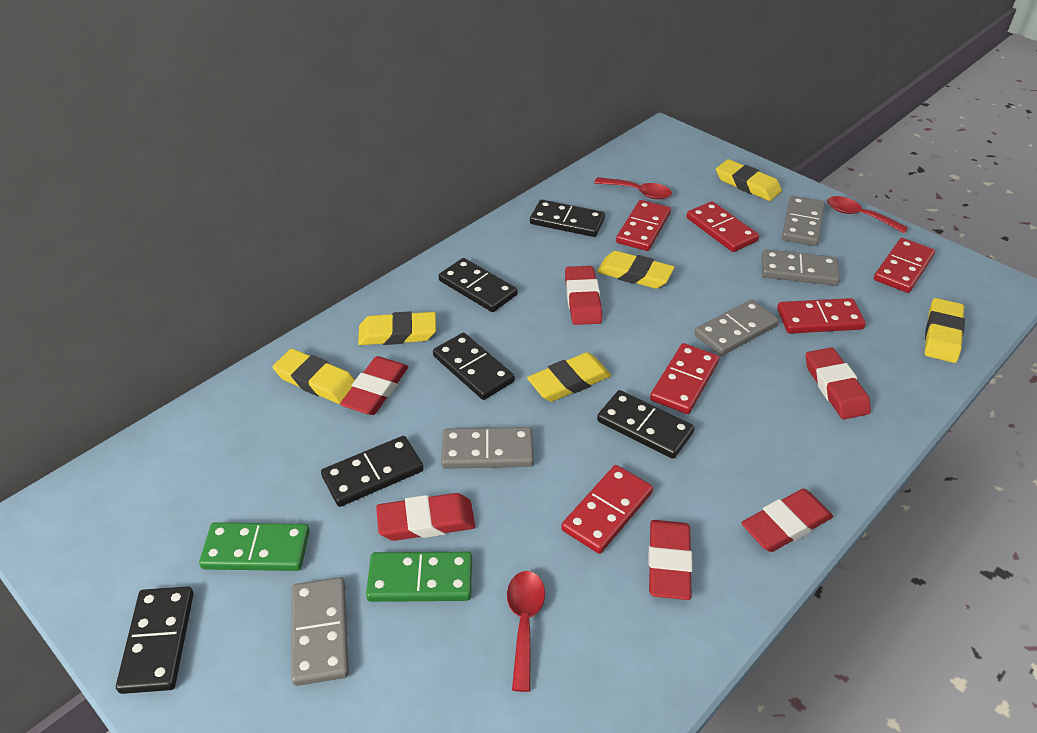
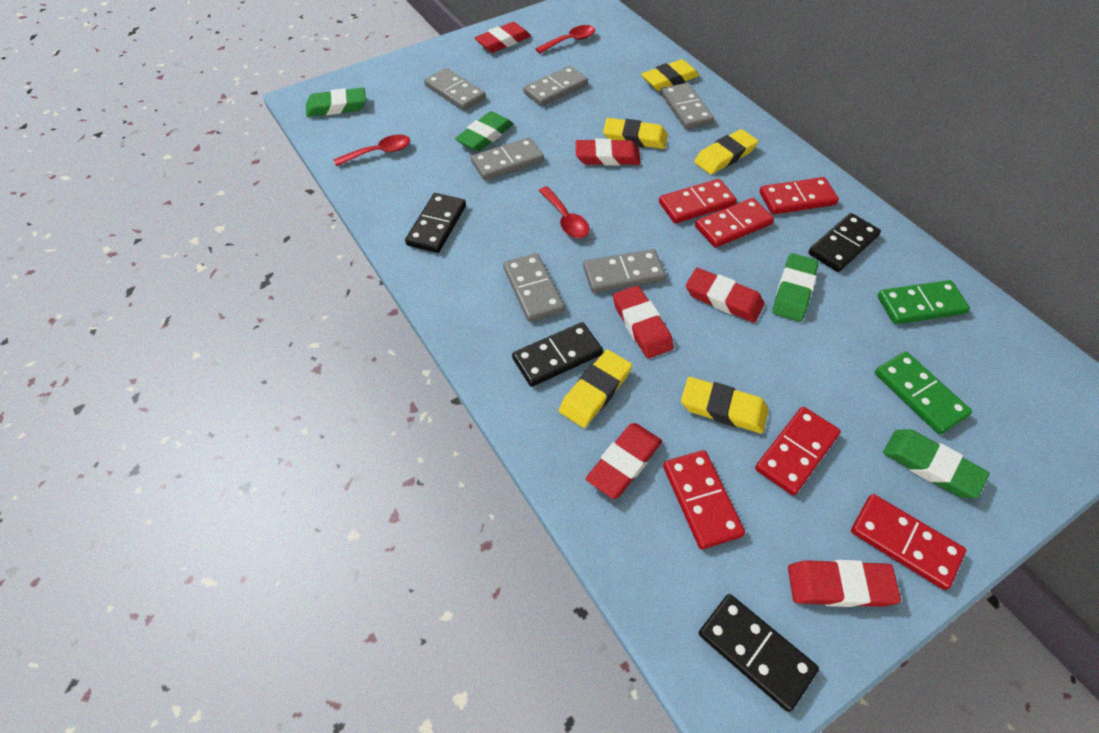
black domino: 6 -> 4
green eraser: 0 -> 4
grey domino: 5 -> 6
yellow eraser: 6 -> 5

